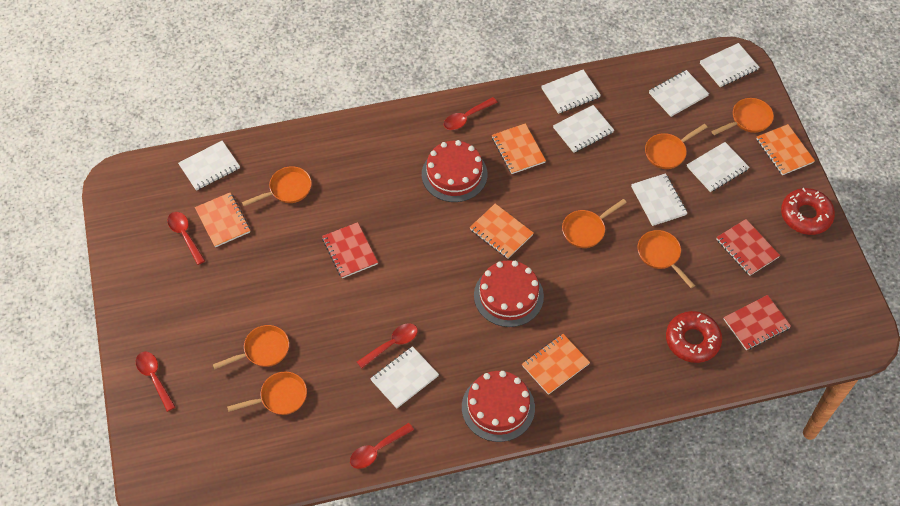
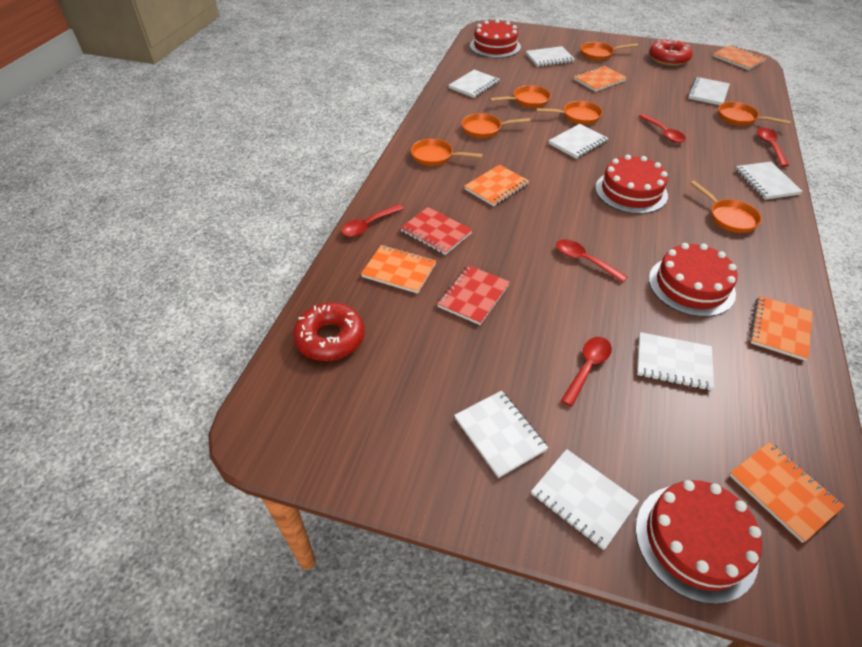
orange notebook: 5 -> 6
red cake: 3 -> 4
red notebook: 3 -> 2

